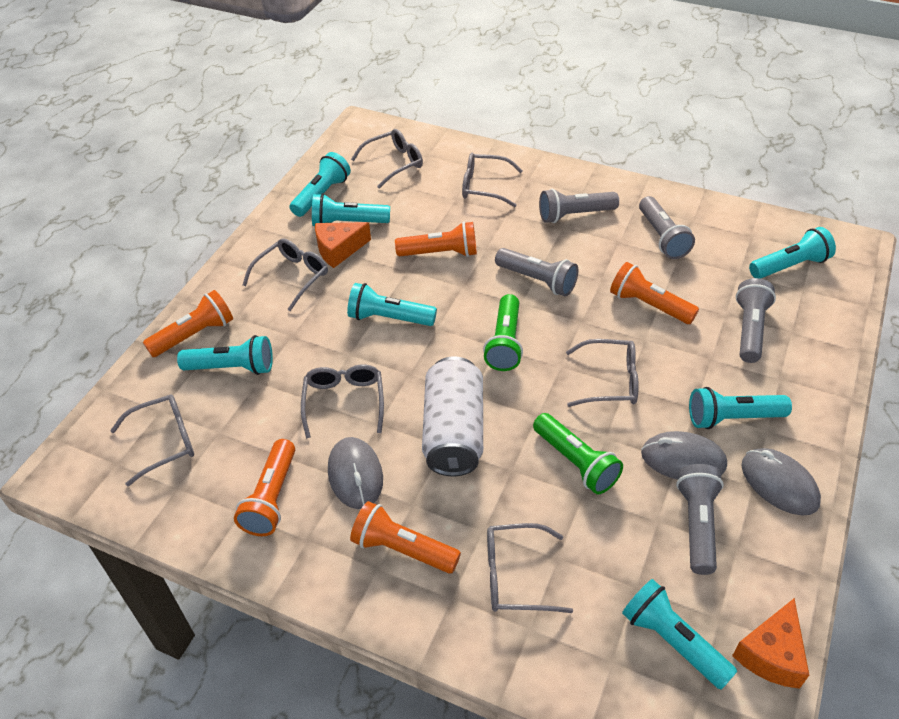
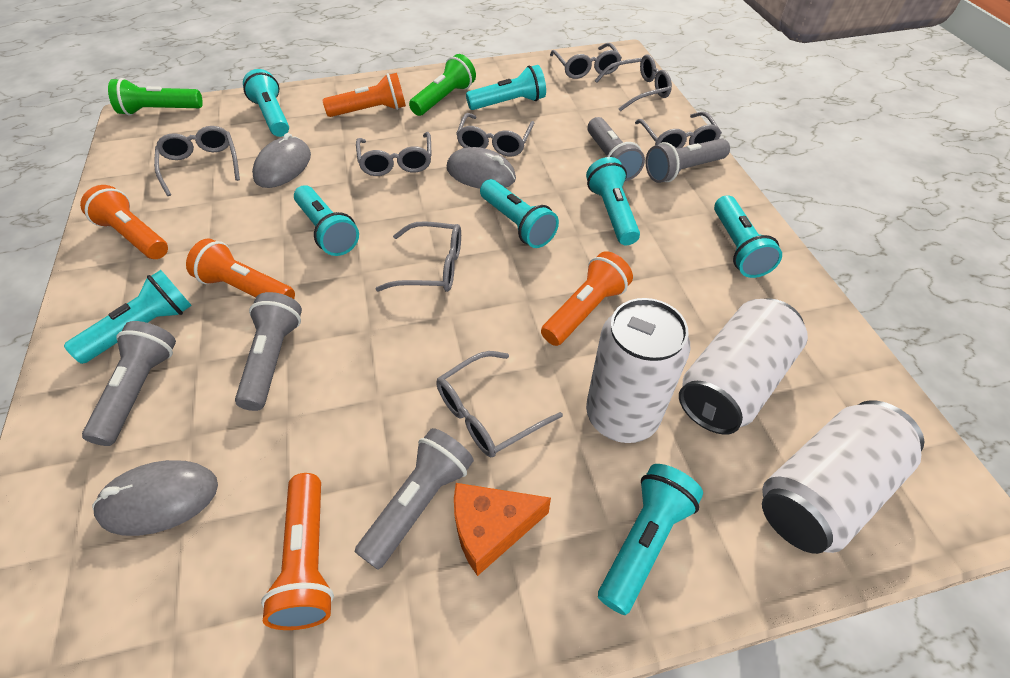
grey glasses: 7 -> 8
orange cheese: 2 -> 1
turquoise flashlight: 7 -> 8
white can: 1 -> 3

